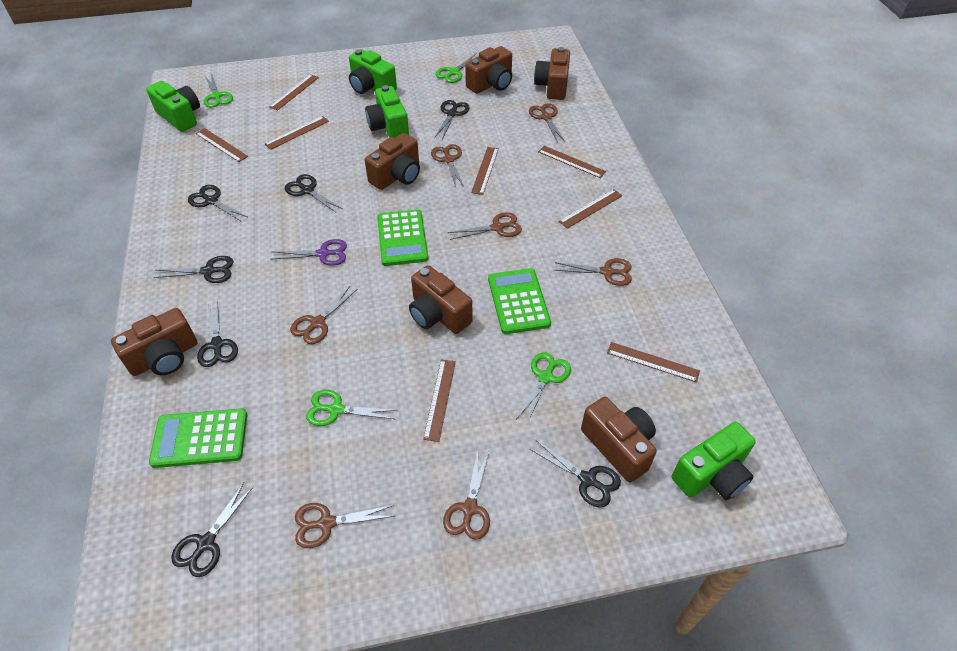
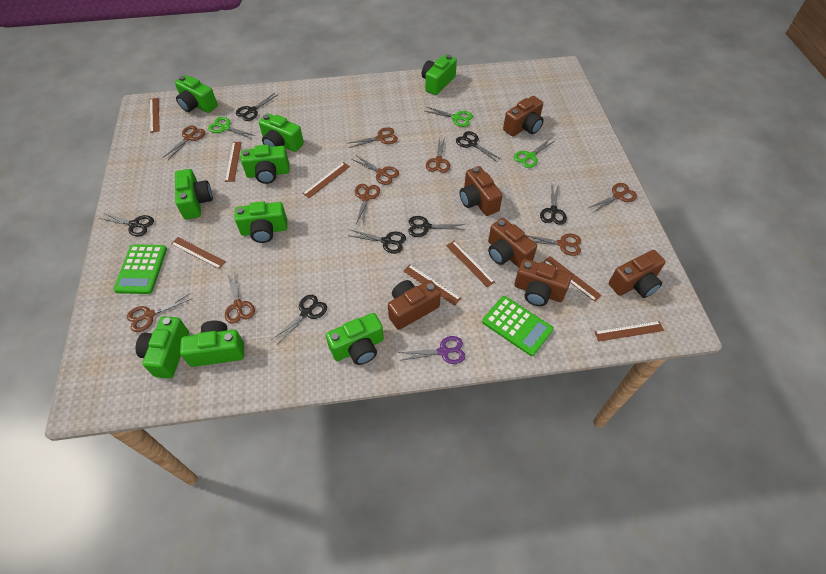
brown scissors: 7 -> 9
green calculator: 3 -> 2
green camera: 4 -> 9
green scissors: 4 -> 3

